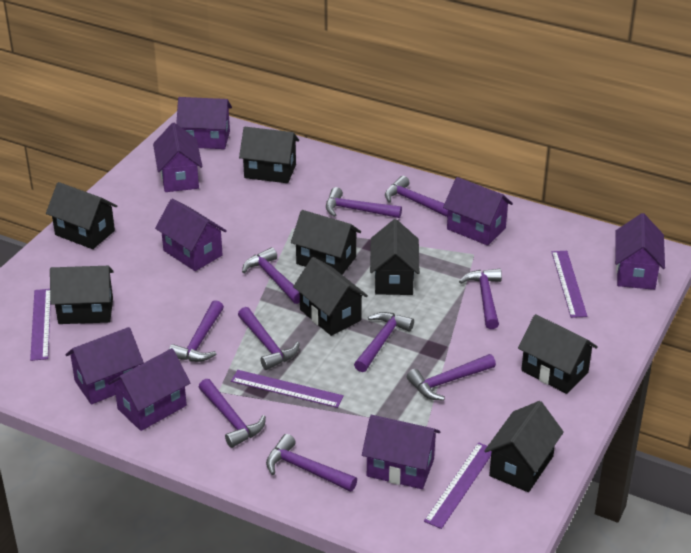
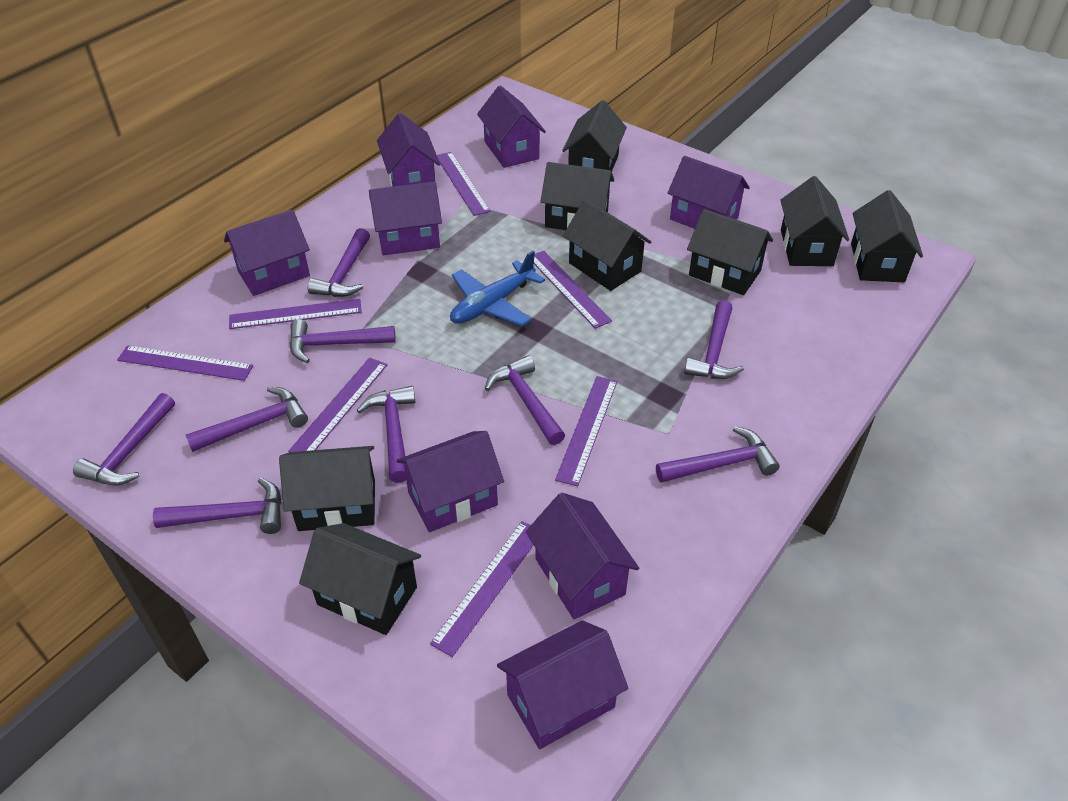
blue plane: 0 -> 1
purple hammer: 10 -> 9
purple ruler: 4 -> 7

